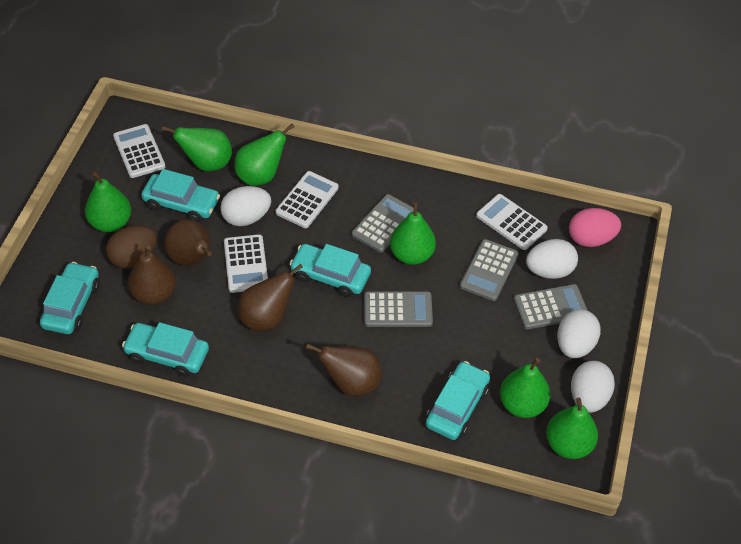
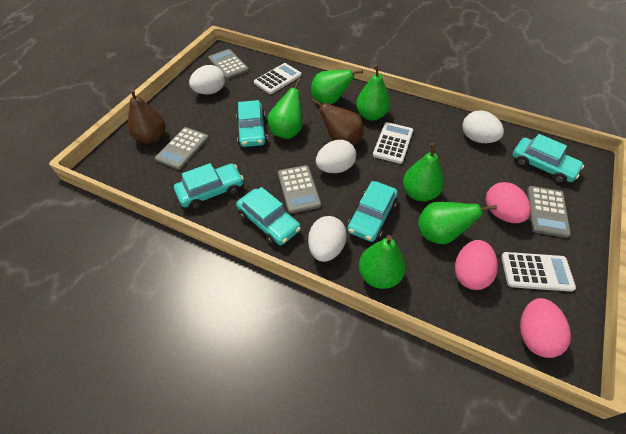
brown egg: 1 -> 0
brown pear: 4 -> 2
pink egg: 1 -> 3
white calculator: 4 -> 3

